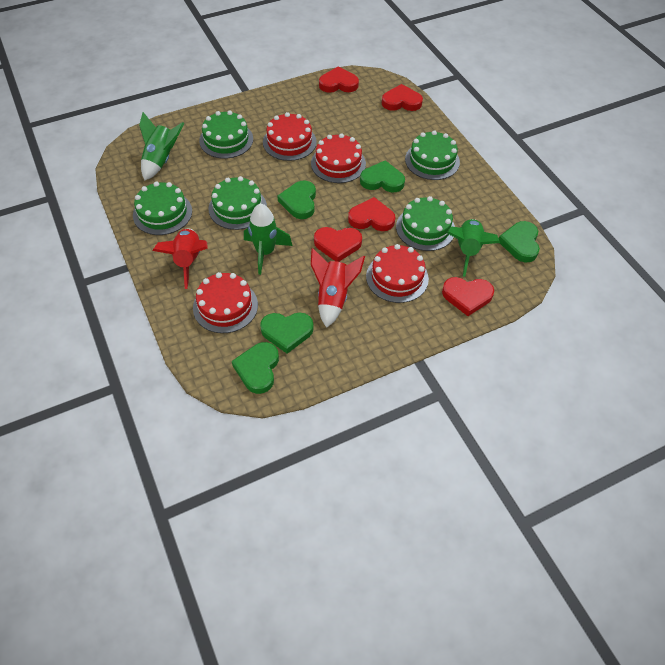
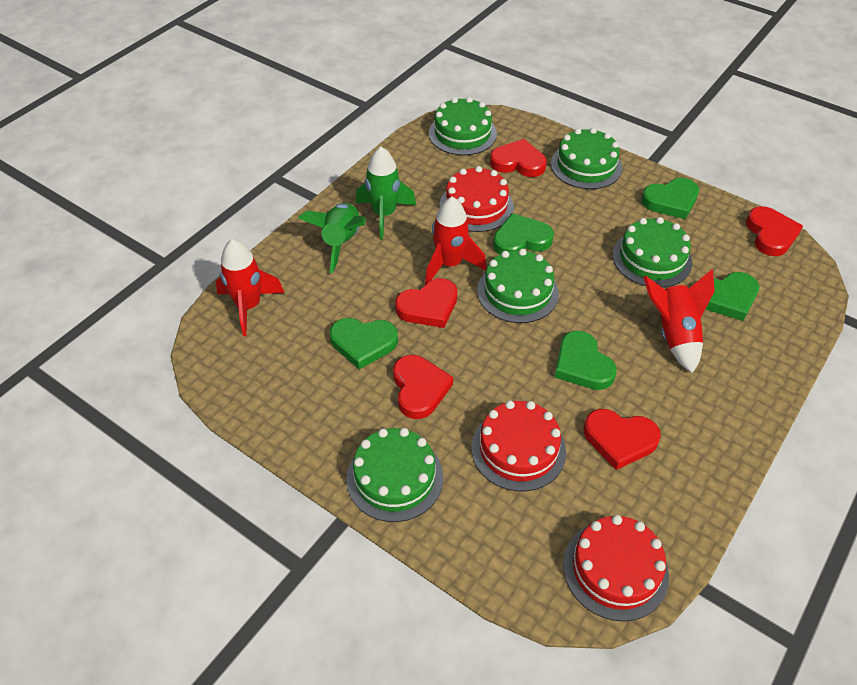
green rocket: 3 -> 2
red cake: 4 -> 3
red rocket: 2 -> 3

